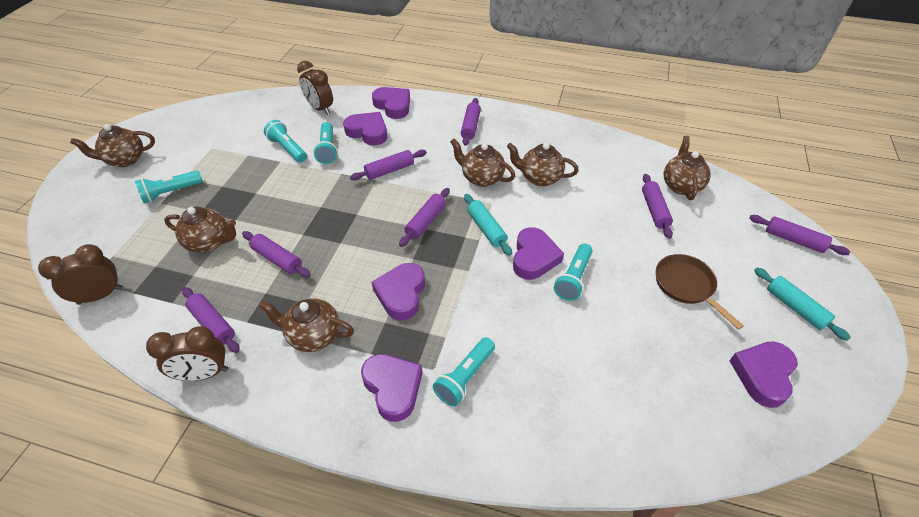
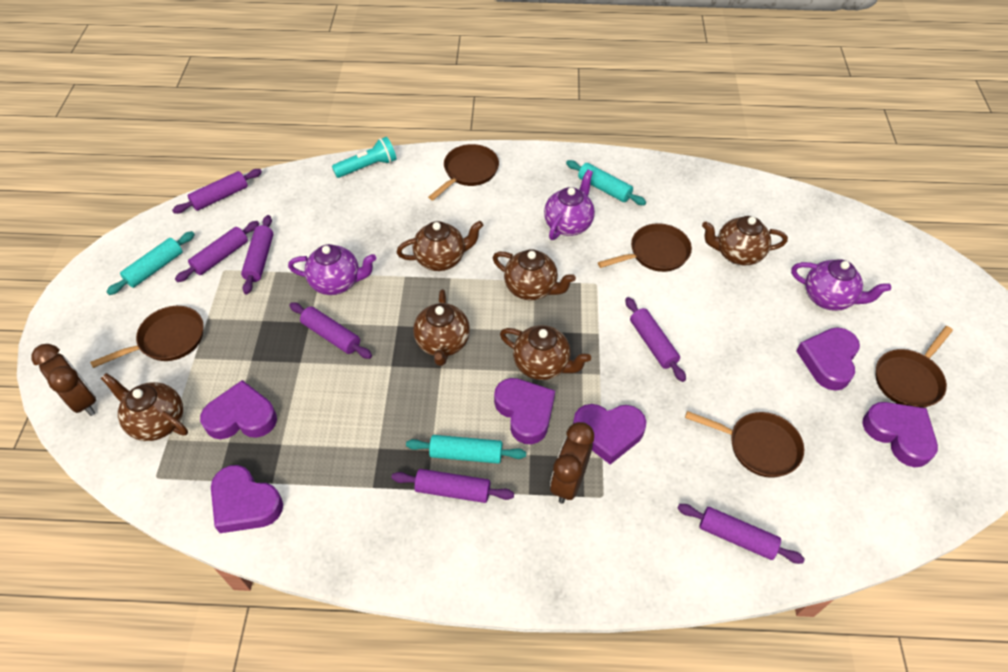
brown clock: 3 -> 2
brown pan: 1 -> 5
purple teapot: 0 -> 3
turquoise flashlight: 5 -> 1
turquoise rolling pin: 2 -> 3

